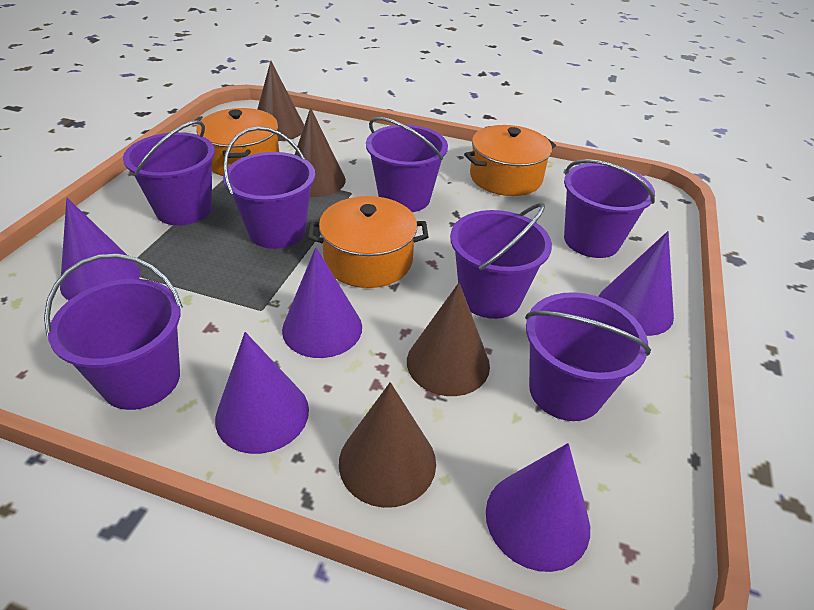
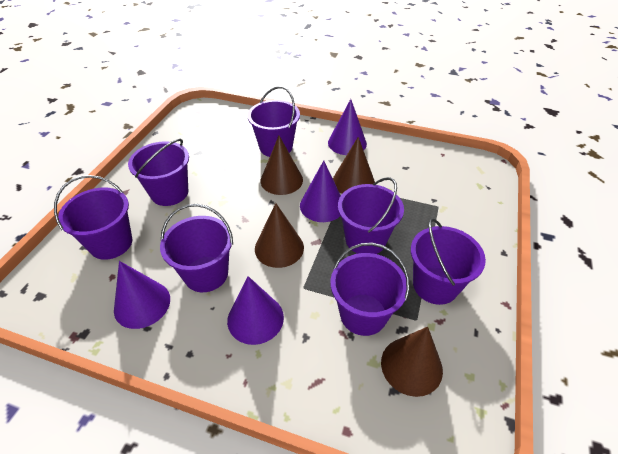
orange pot: 3 -> 0
purple cone: 5 -> 4

